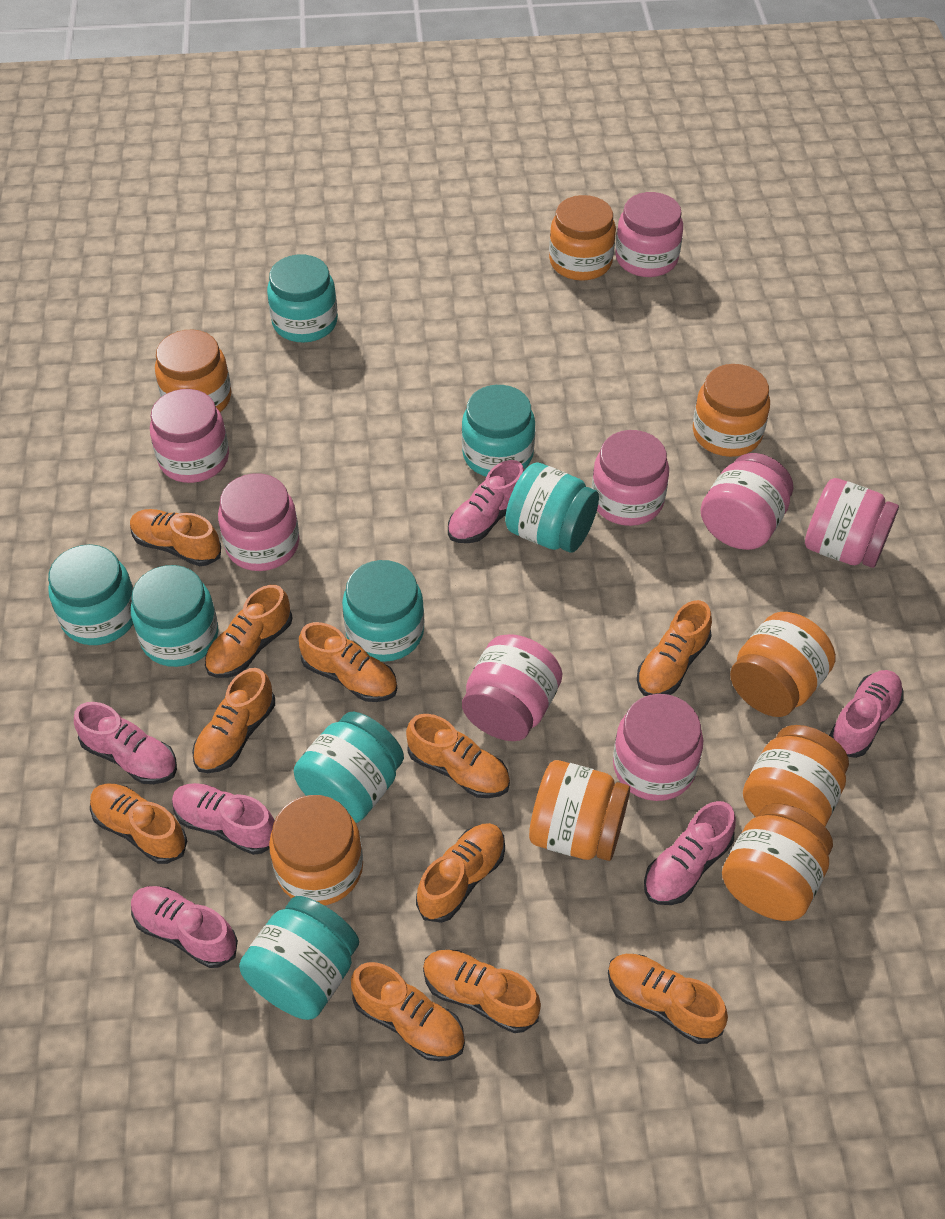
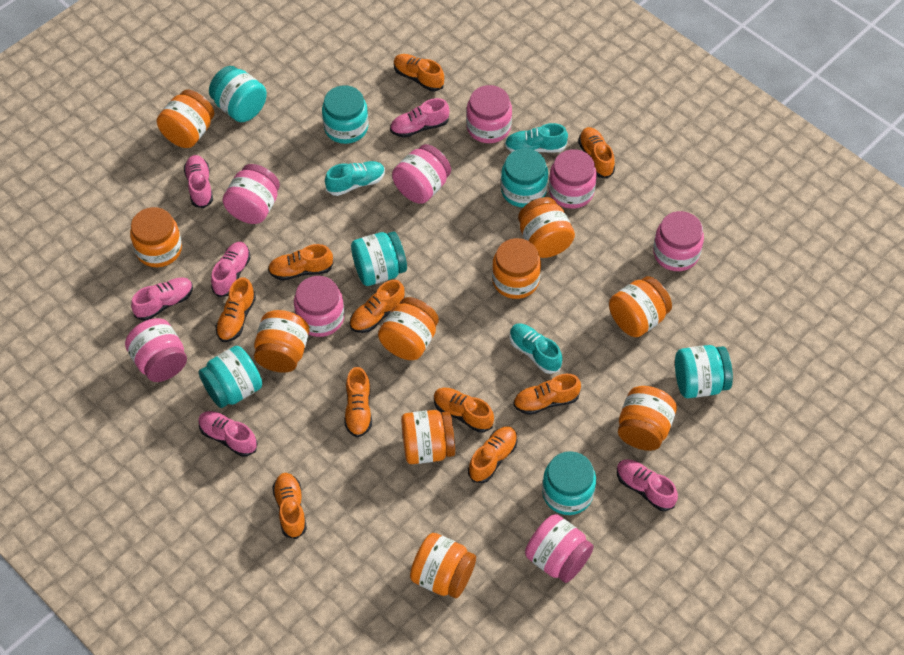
orange jar: 8 -> 10
orange shoe: 11 -> 10
turquoise jar: 8 -> 7
turquoise shoe: 0 -> 3

